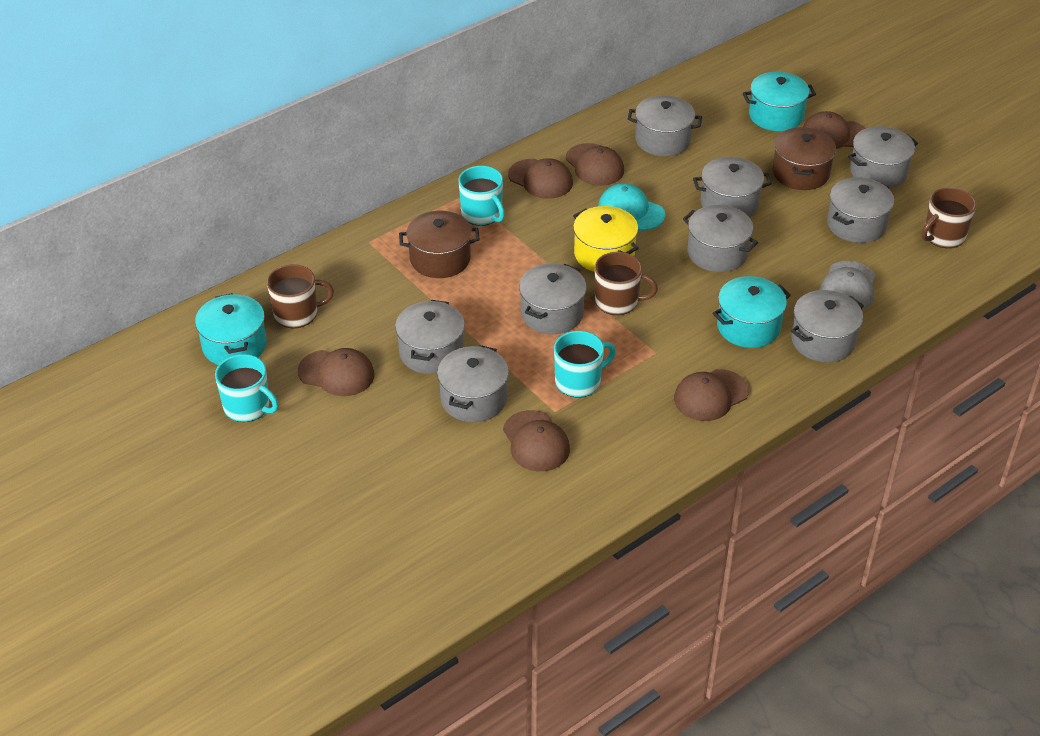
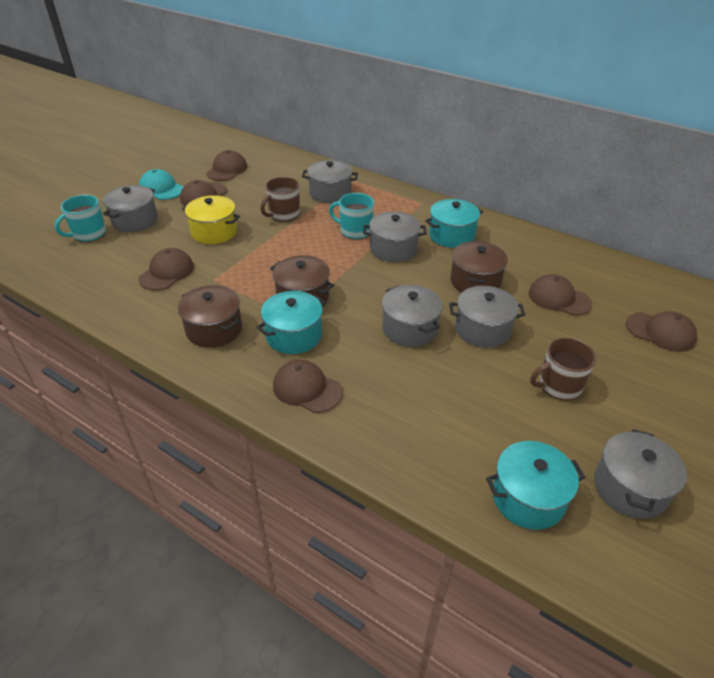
brown mug: 3 -> 2
brown pot: 2 -> 3
grey cap: 1 -> 0
grey pot: 9 -> 6
turquoise mug: 3 -> 2

